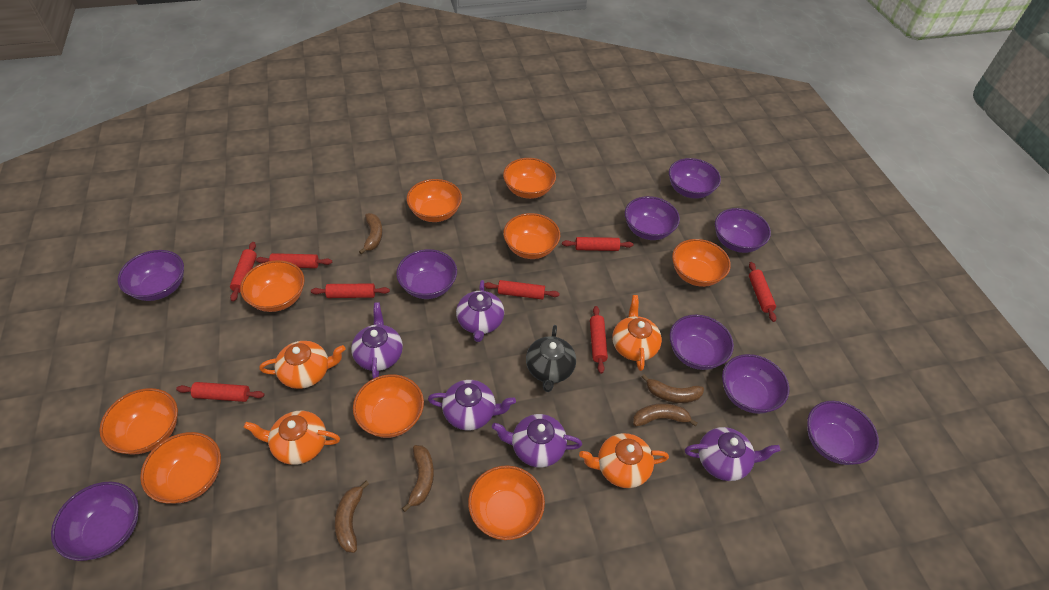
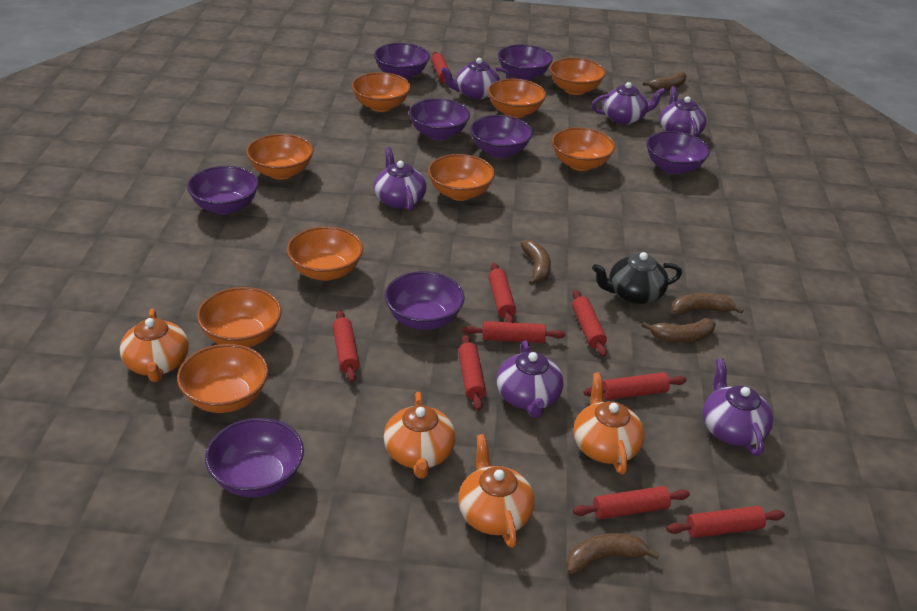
purple bowl: 9 -> 8
purple teapot: 5 -> 6
red rolling pin: 8 -> 9

